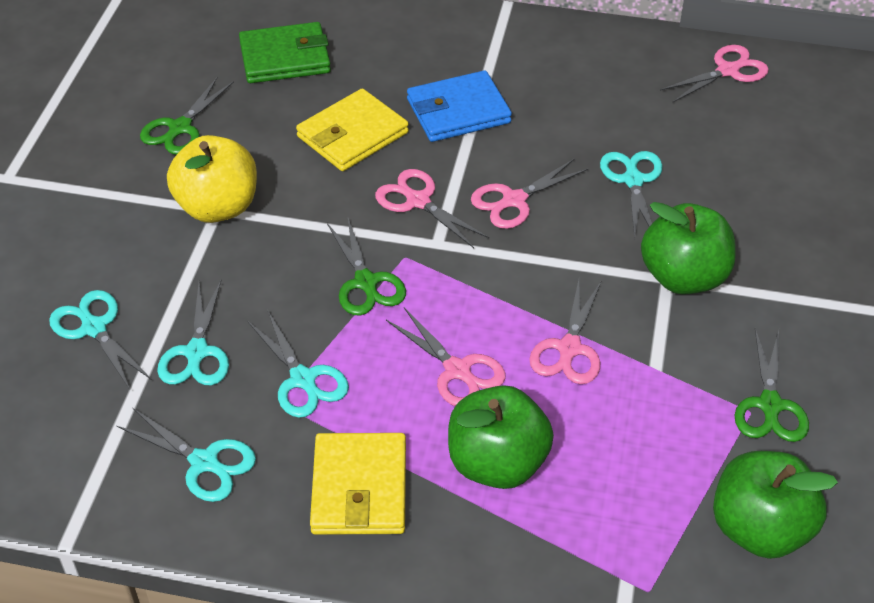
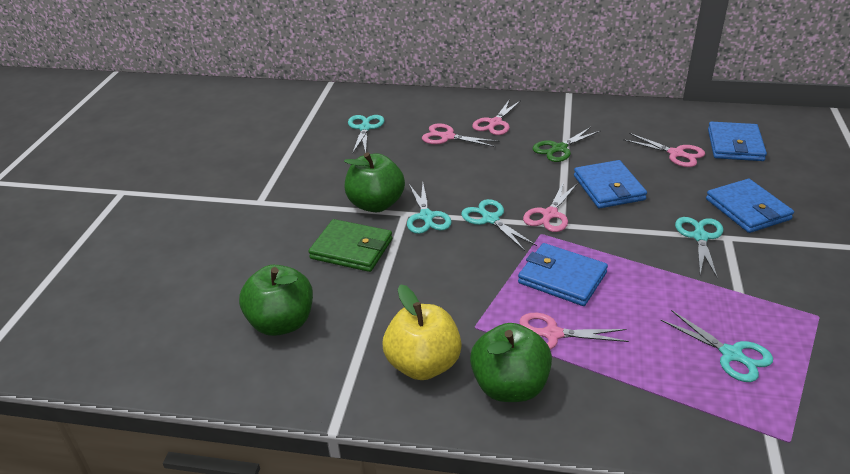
blue wallet: 1 -> 4
green scissors: 3 -> 1
yellow wallet: 2 -> 0

